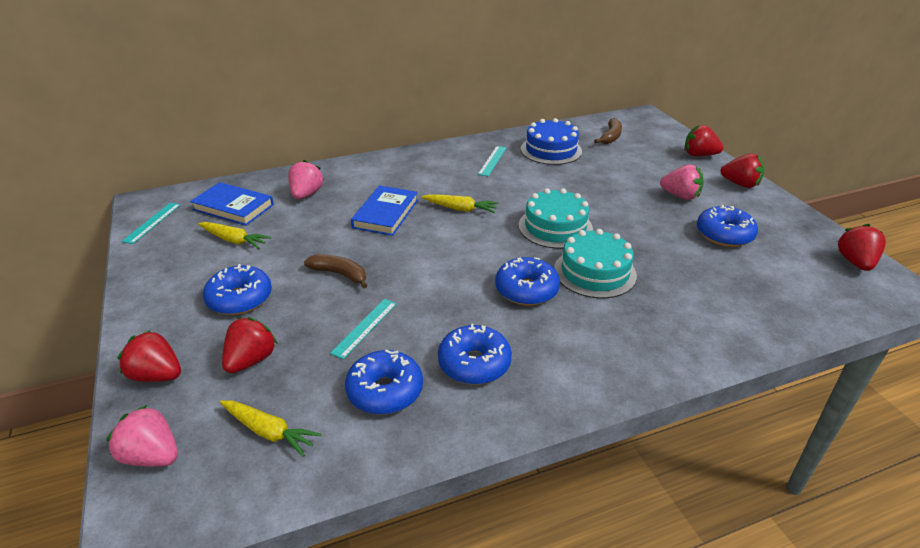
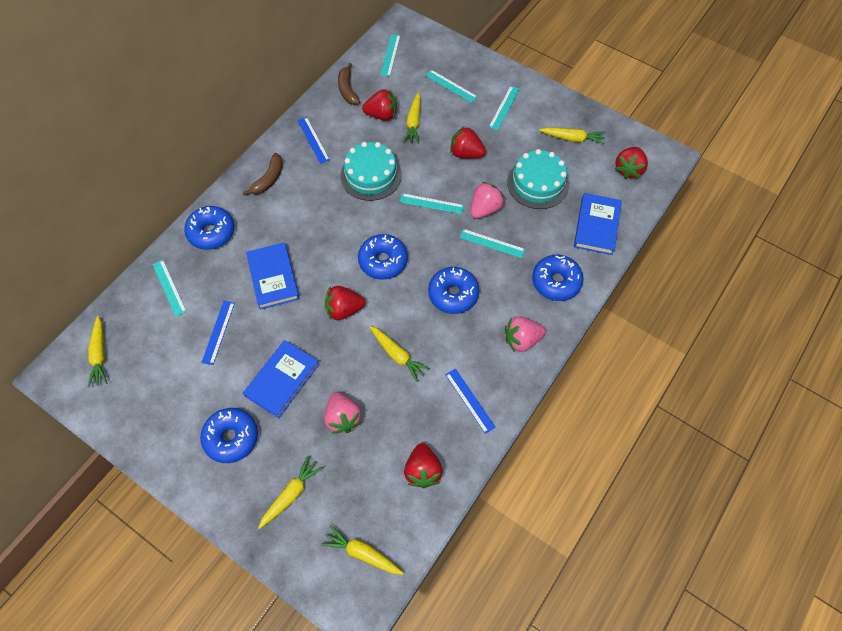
blue book: 2 -> 3
blue cake: 1 -> 0
blue ruler: 0 -> 3
turquoise ruler: 3 -> 6
yellow carrot: 3 -> 6

